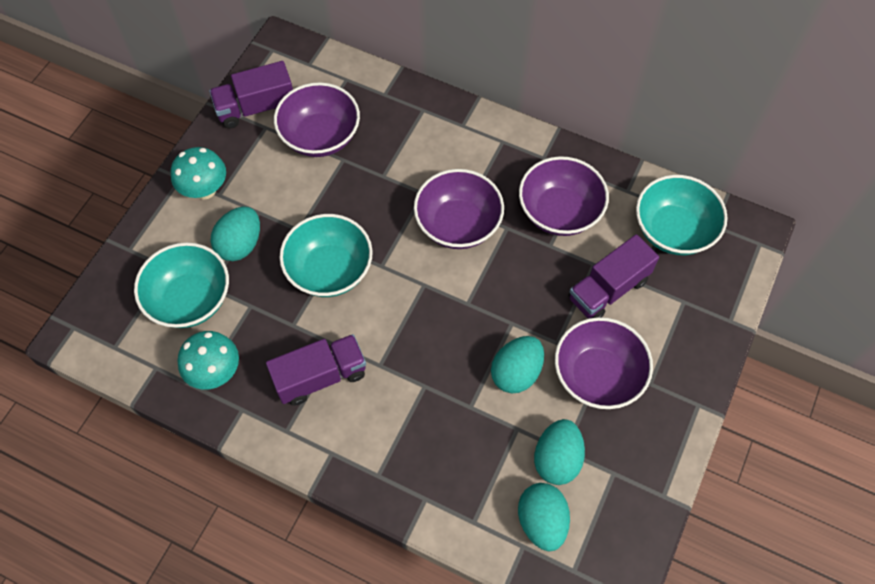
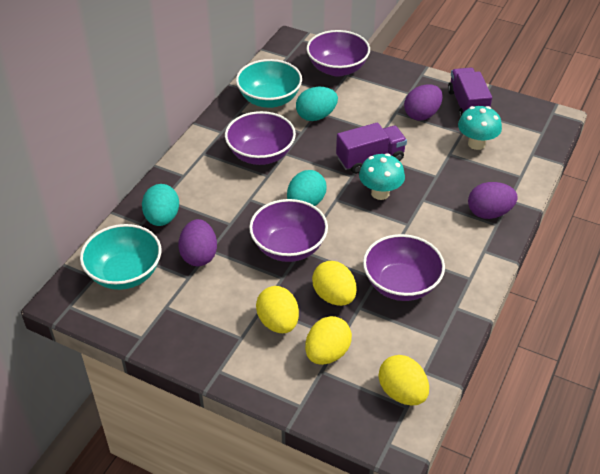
purple egg: 0 -> 3
purple truck: 3 -> 2
turquoise bowl: 3 -> 2
turquoise egg: 4 -> 3
yellow egg: 0 -> 4

